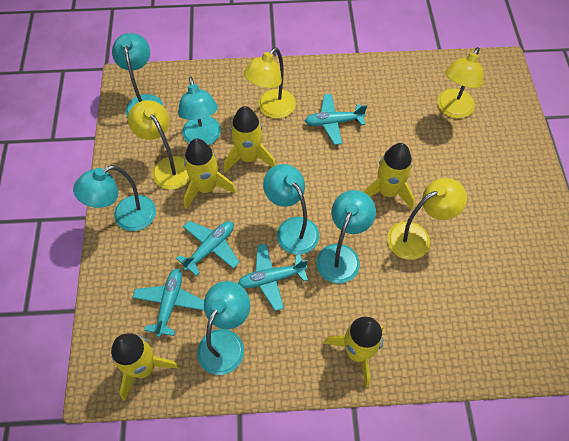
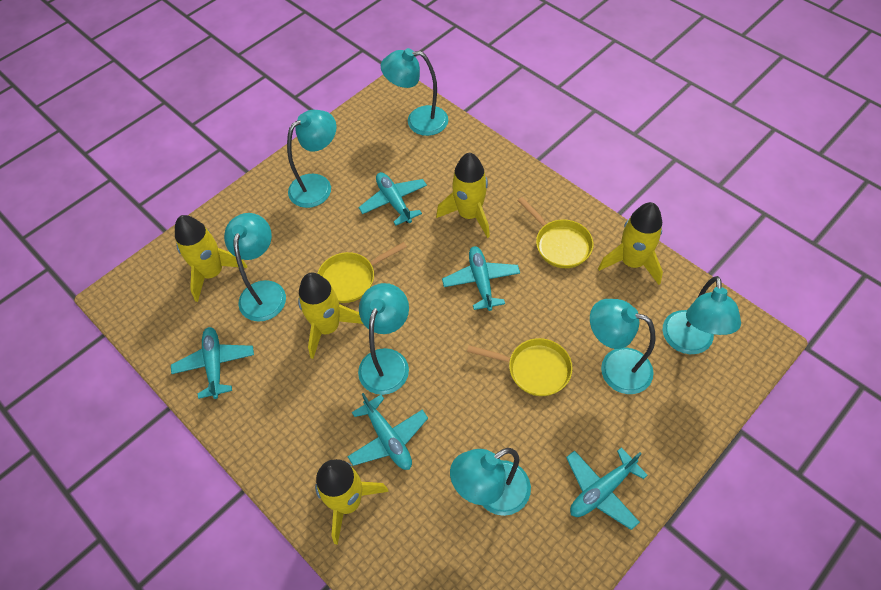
turquoise lamp: 6 -> 7
turquoise plane: 4 -> 5
yellow lamp: 4 -> 0
yellow pan: 0 -> 3

